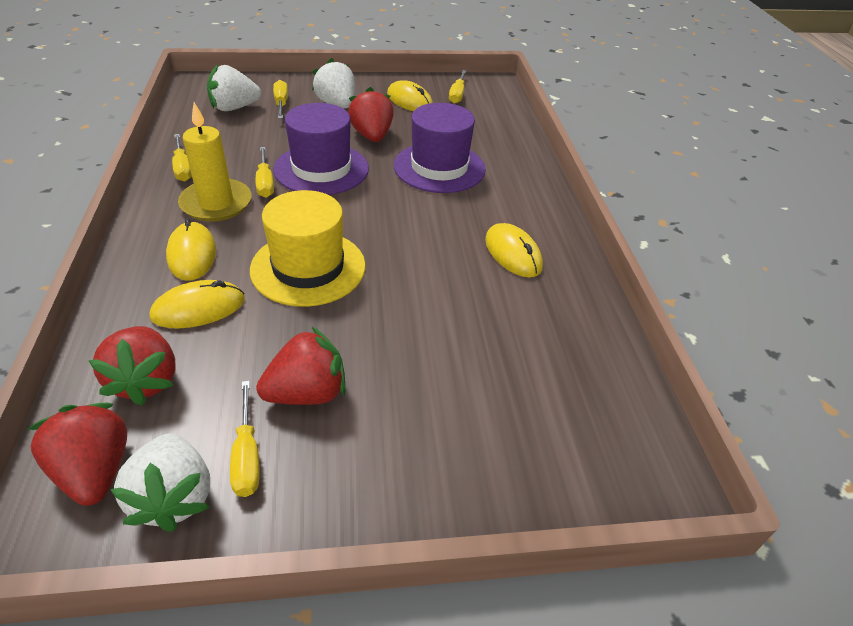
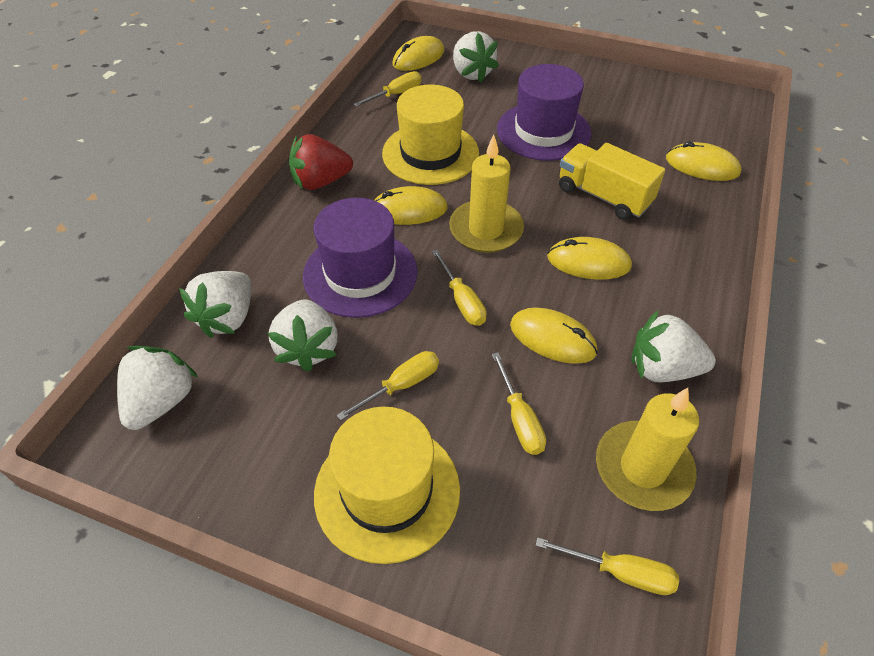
red strawberry: 4 -> 1
white strawberry: 3 -> 5
yellow candle: 1 -> 2
yellow hat: 1 -> 2
yellow mouse: 4 -> 5
yellow truck: 0 -> 1

